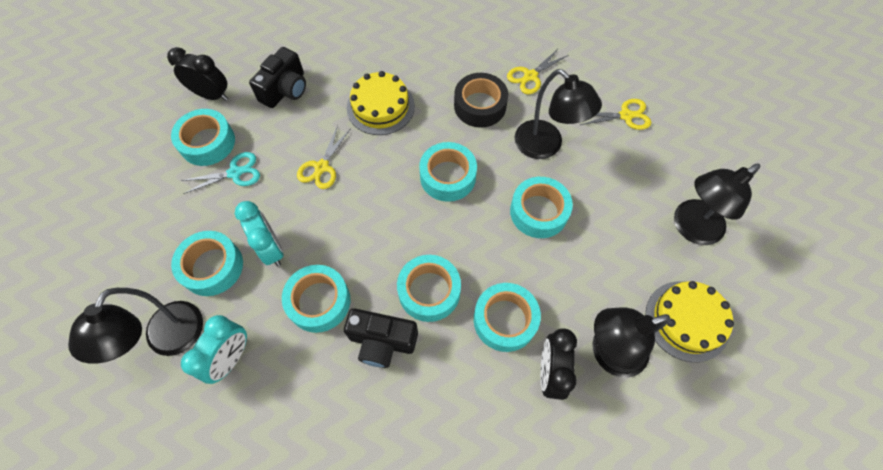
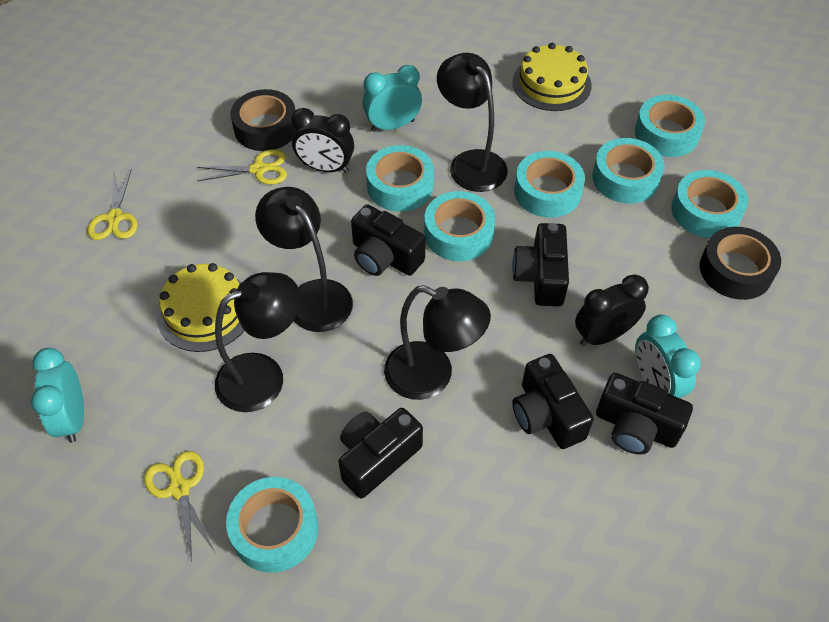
black camera: 2 -> 5
black tape: 1 -> 2
turquoise clock: 2 -> 3
turquoise scissors: 1 -> 0

